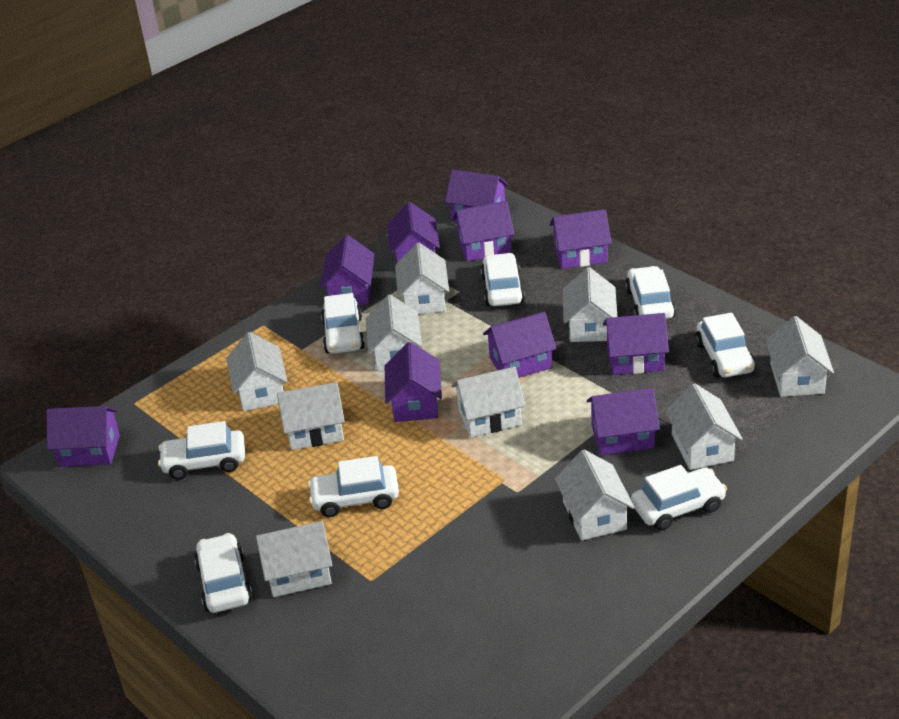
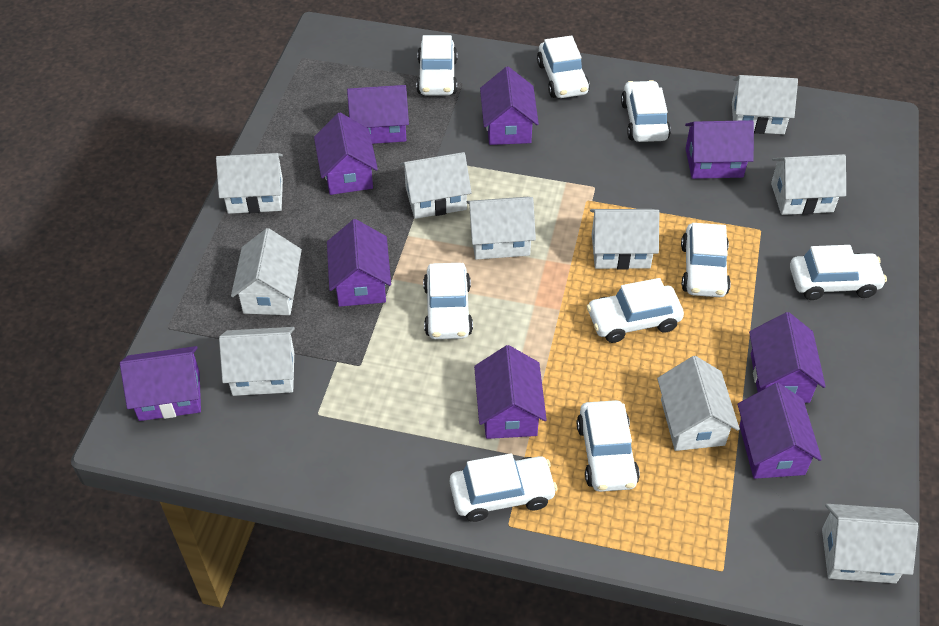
purple house: 10 -> 9
white car: 8 -> 9

